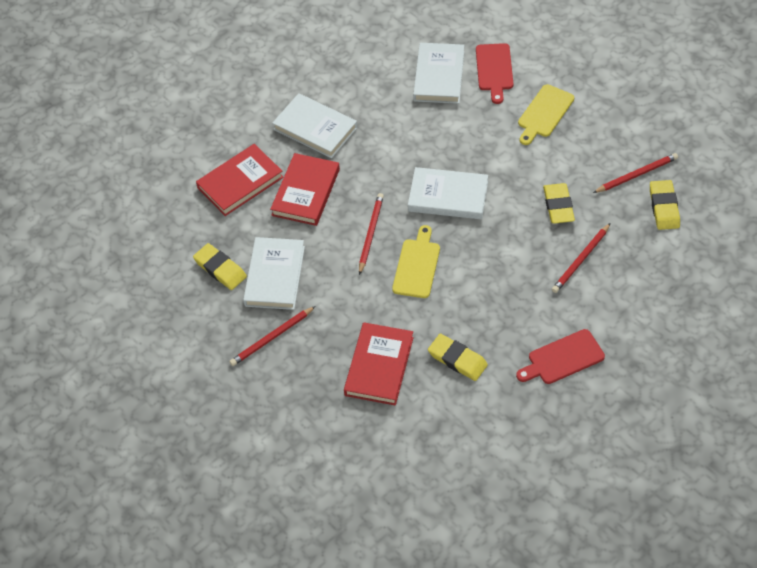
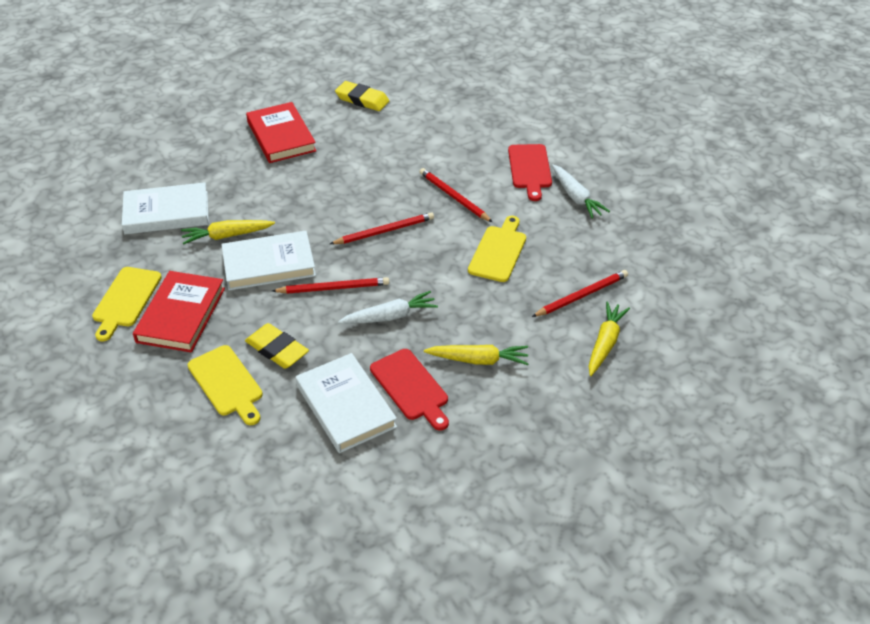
red book: 3 -> 2
white book: 4 -> 3
white carrot: 0 -> 2
yellow carrot: 0 -> 3
yellow cutting board: 2 -> 3
yellow eraser: 4 -> 2

